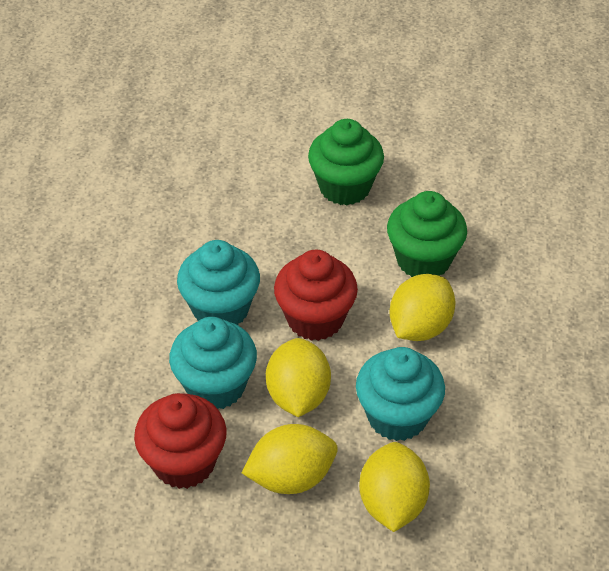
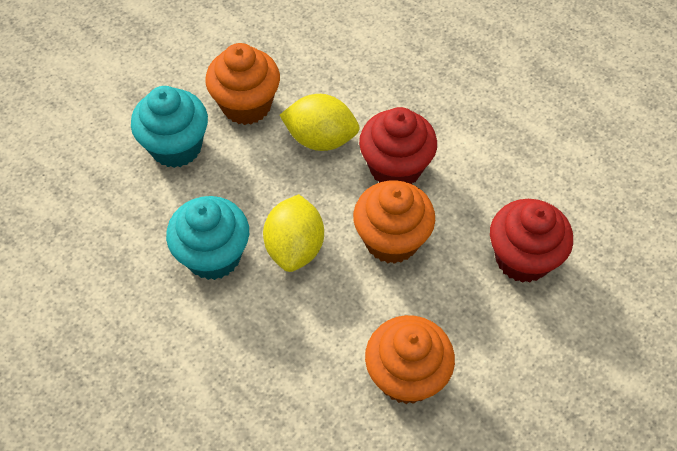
green cupcake: 2 -> 0
orange cupcake: 0 -> 3
turquoise cupcake: 3 -> 2
yellow lemon: 4 -> 2

